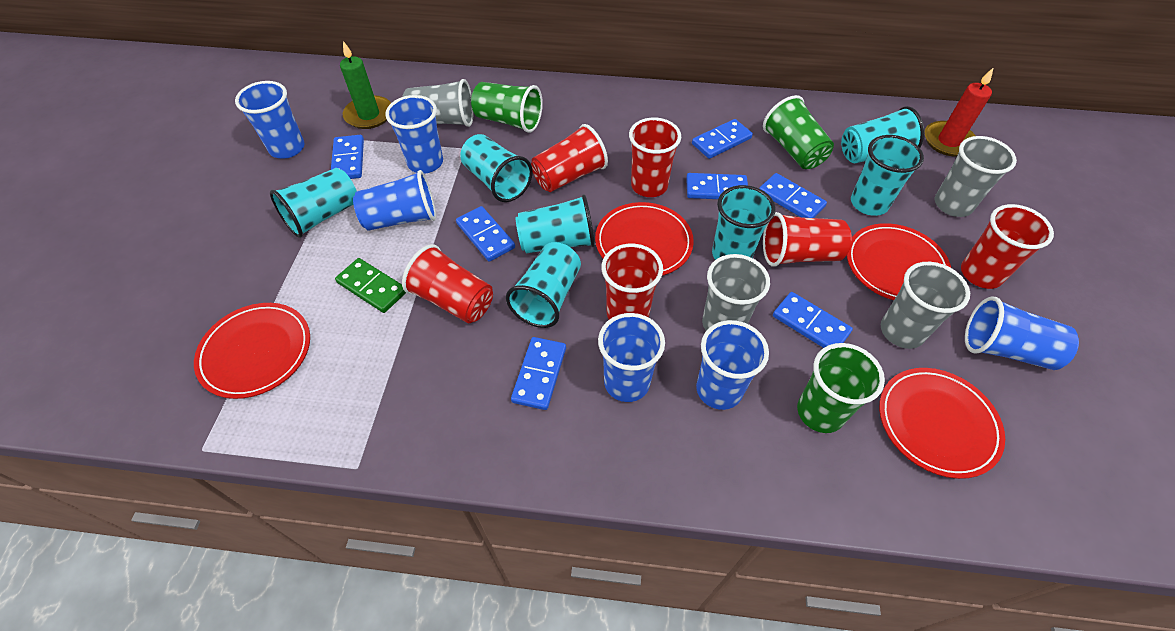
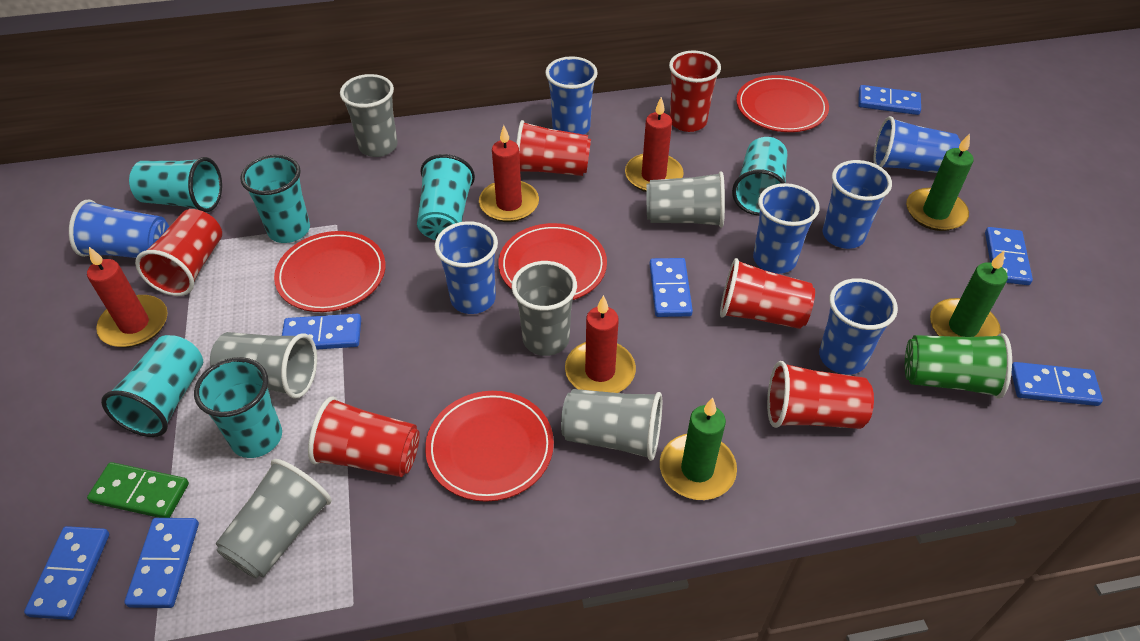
blue cup: 6 -> 7
green candle: 1 -> 3
green cup: 3 -> 1
grey cup: 4 -> 6
red candle: 1 -> 4
turquoise cup: 7 -> 6

